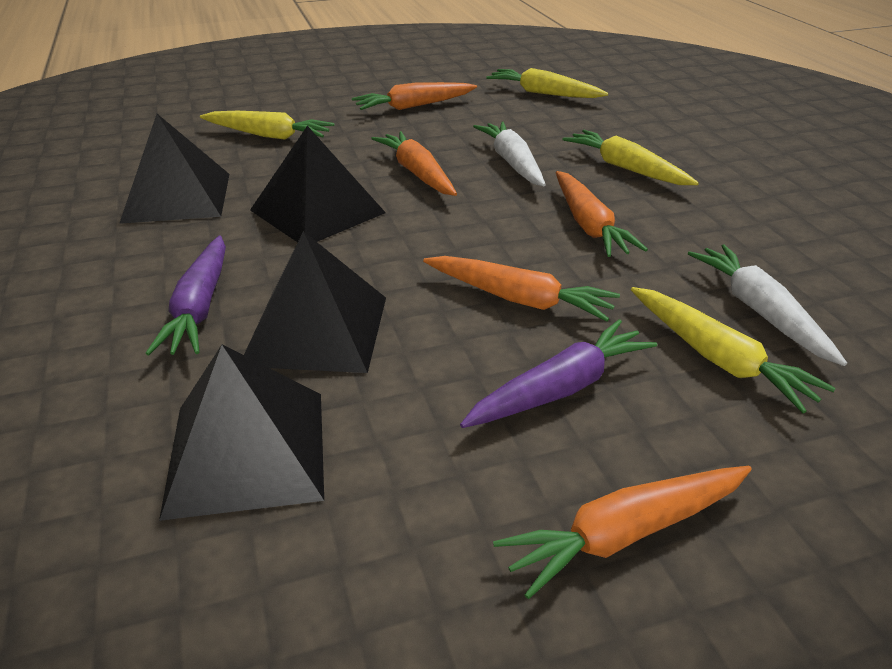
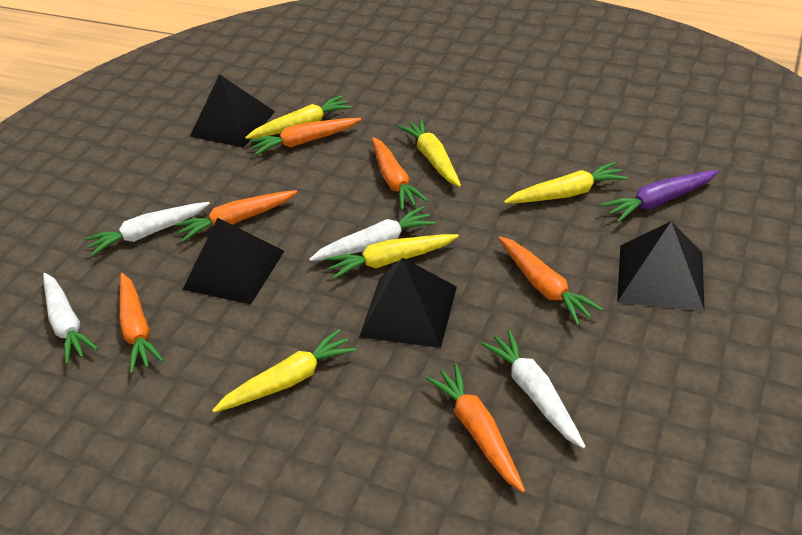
orange carrot: 5 -> 6
purple carrot: 2 -> 1
white carrot: 2 -> 4
yellow carrot: 4 -> 5

